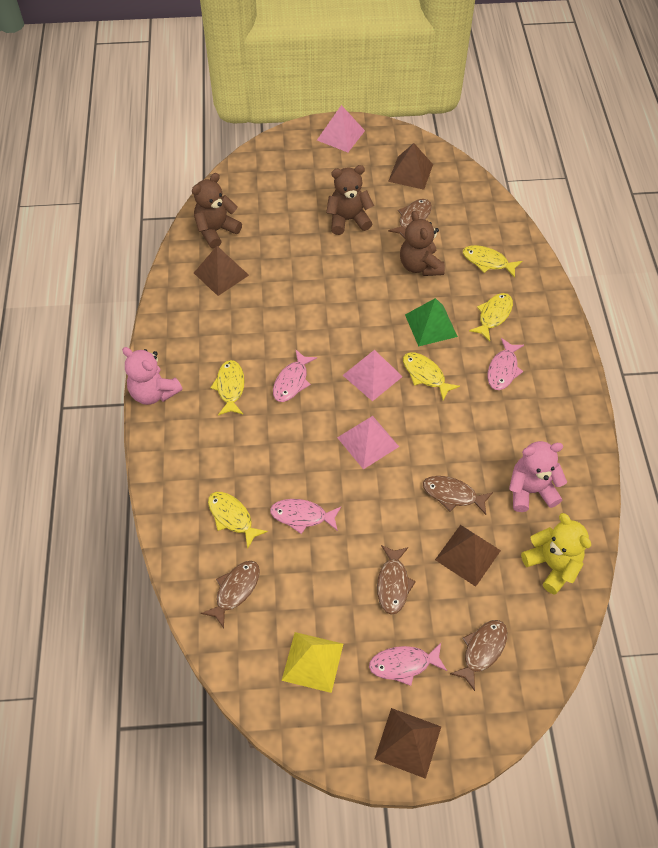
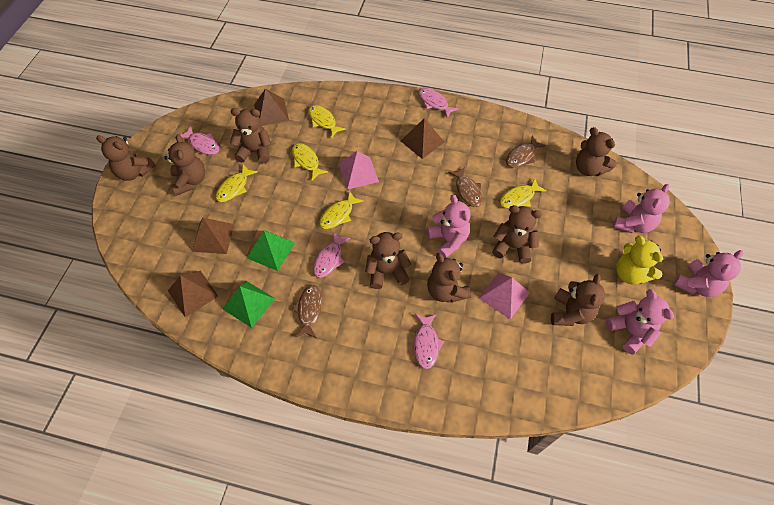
brown fish: 5 -> 3
brown teddy bear: 3 -> 8
green pyramid: 1 -> 2
pink pyramid: 3 -> 2
pink teddy bear: 2 -> 4
yellow pyramid: 1 -> 0

